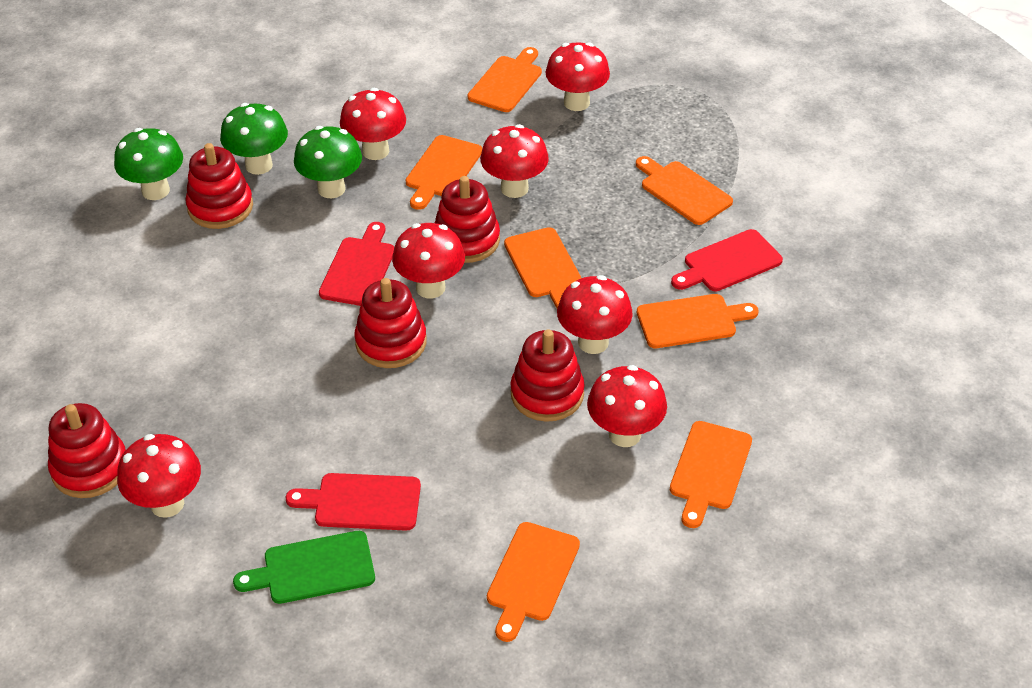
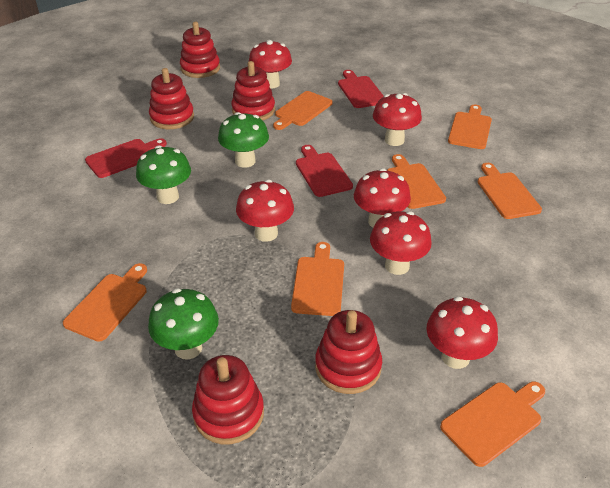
green cutting board: 1 -> 0
red mushroom: 7 -> 6

